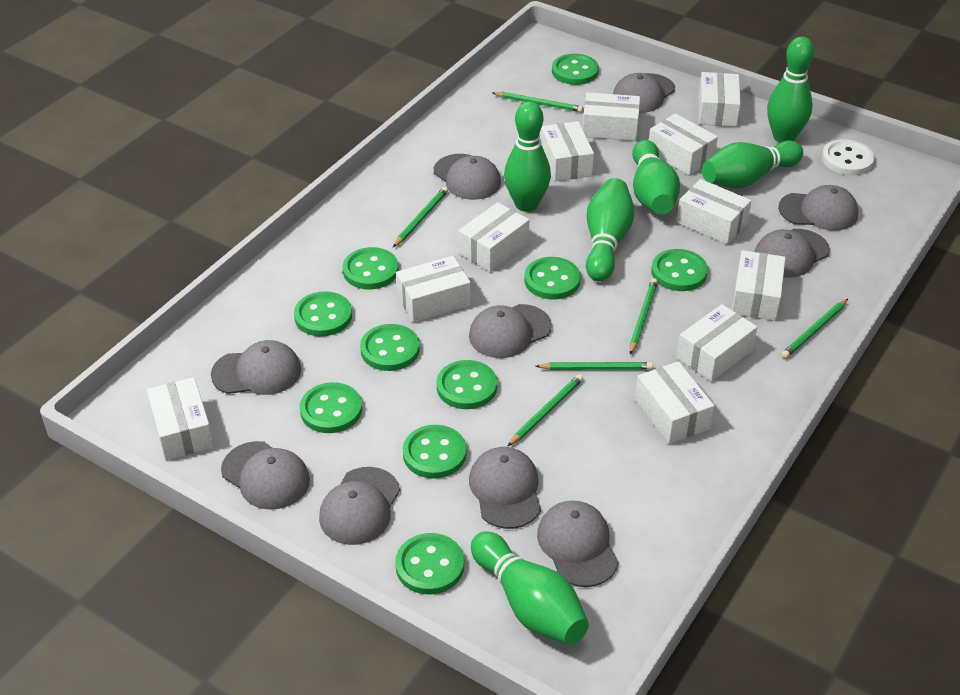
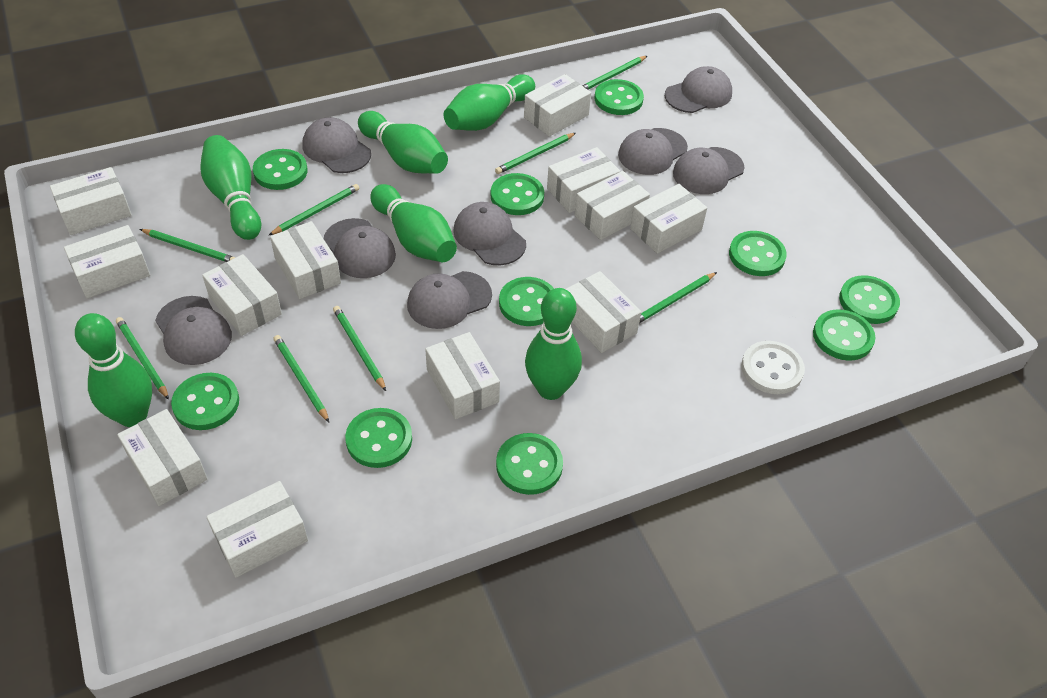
green pencil: 6 -> 8
grey cap: 10 -> 8
white box: 11 -> 12

